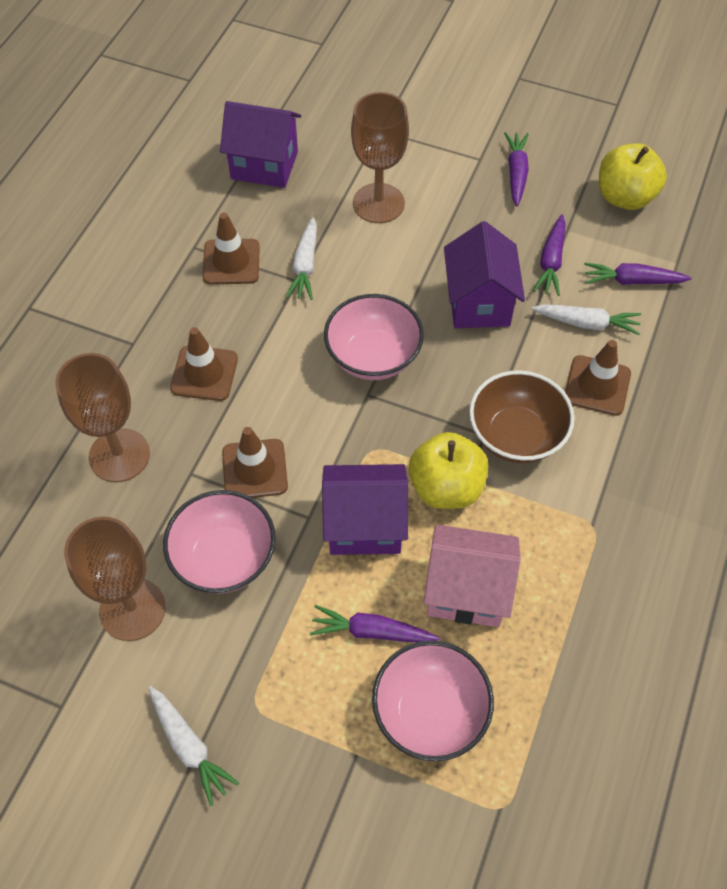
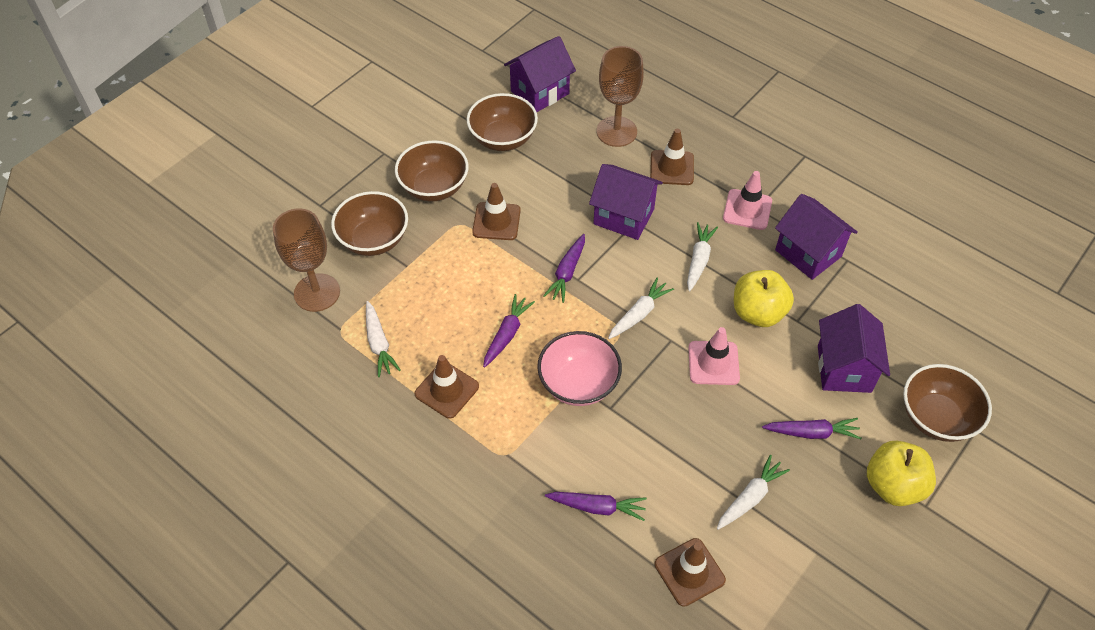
brown bowl: 1 -> 4
brown goblet: 3 -> 2
pink bowl: 3 -> 1
pink house: 1 -> 0
pink traffic cone: 0 -> 2
purple house: 3 -> 4
white carrot: 3 -> 4

